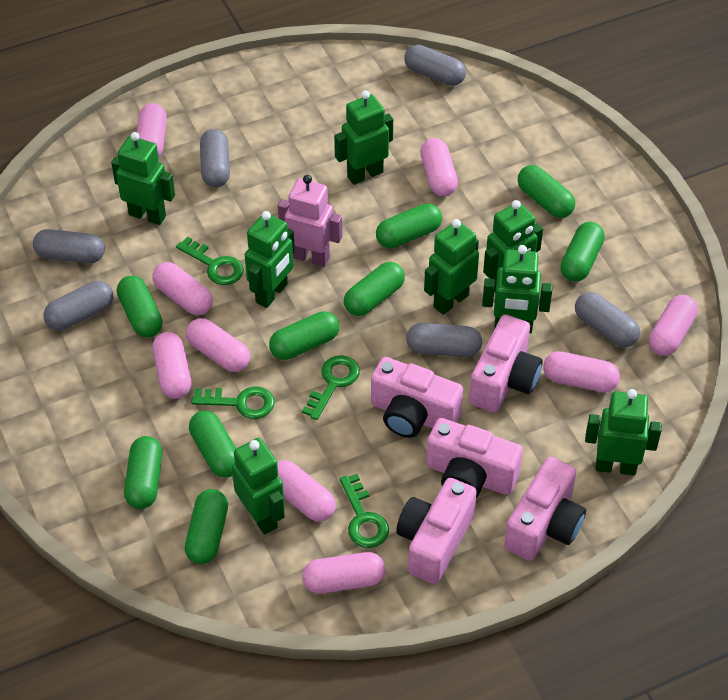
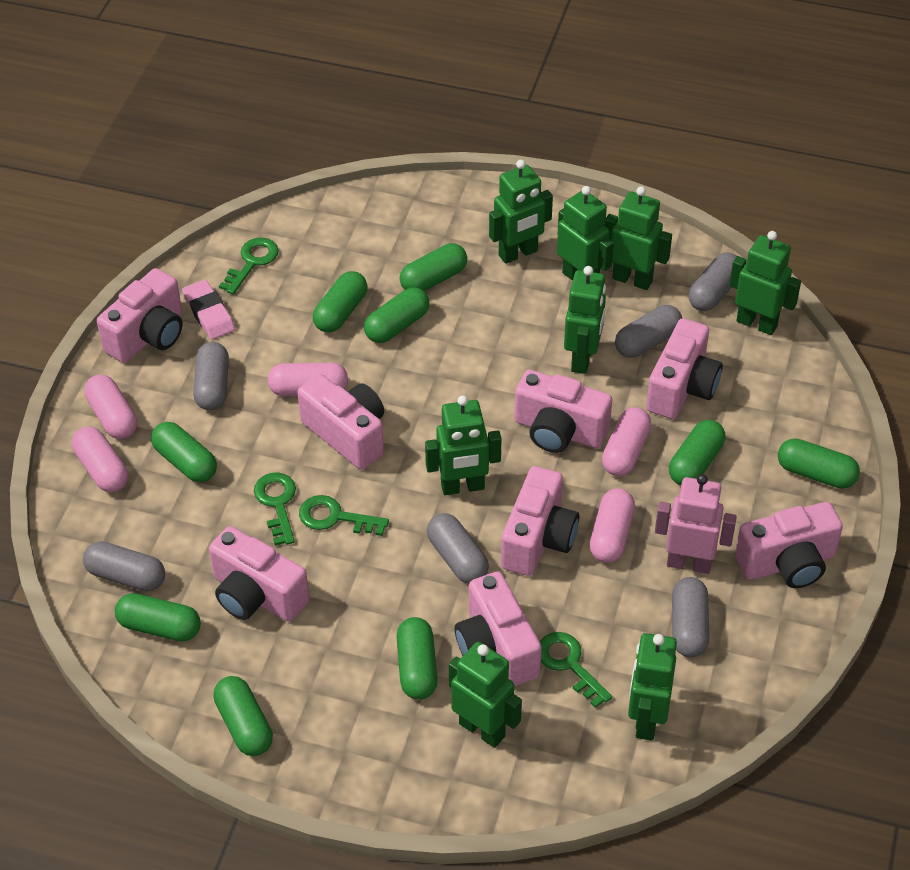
pink camera: 5 -> 8
pink capsule: 9 -> 5
pink eraser: 0 -> 1

